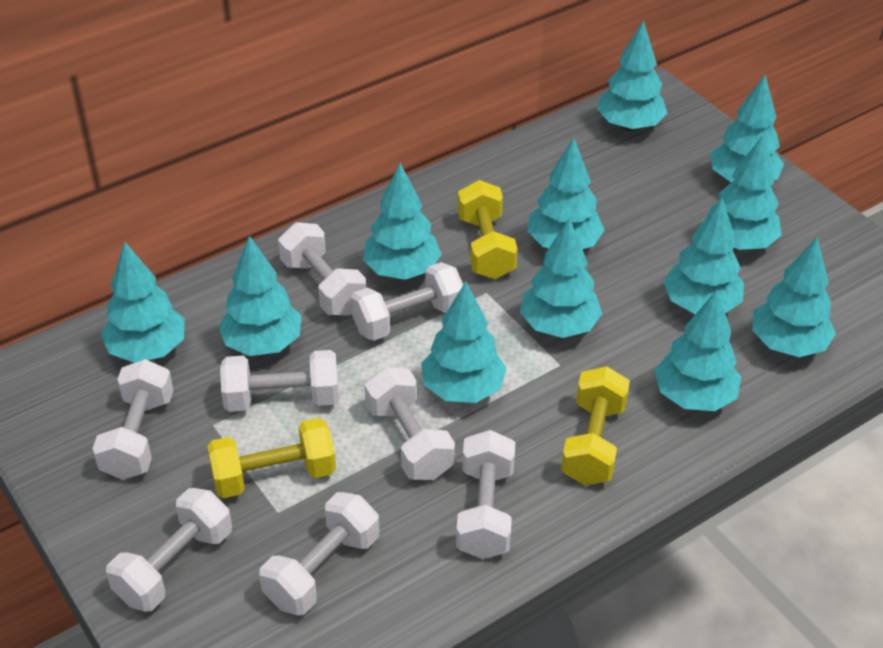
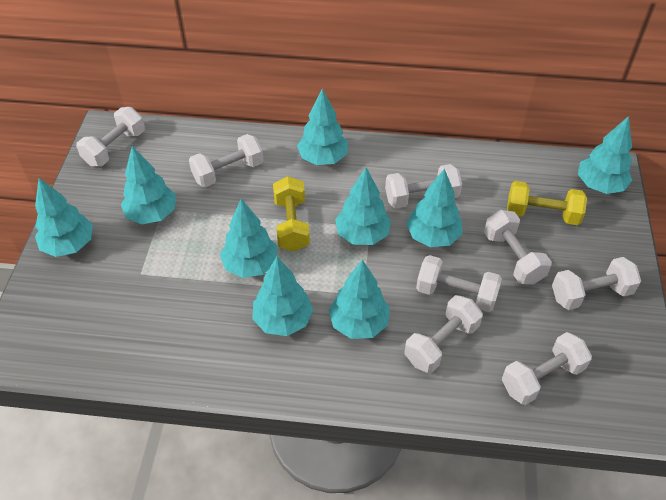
turquoise tree: 12 -> 9
yellow dumbbell: 3 -> 2

